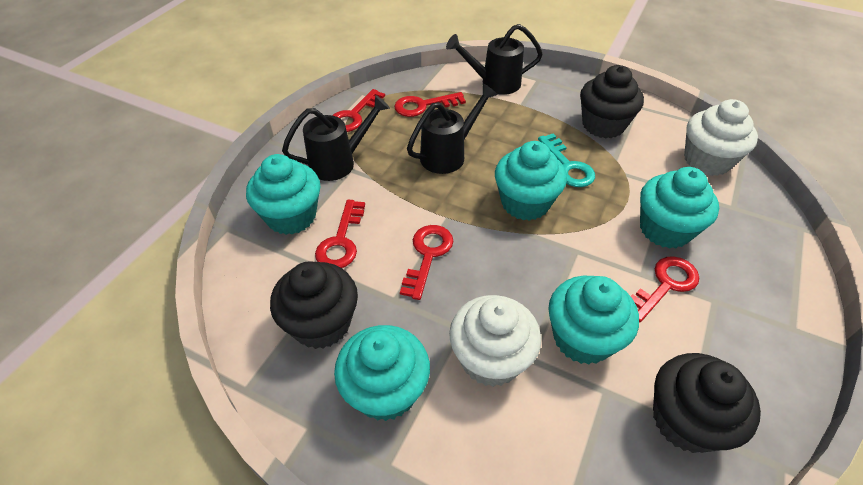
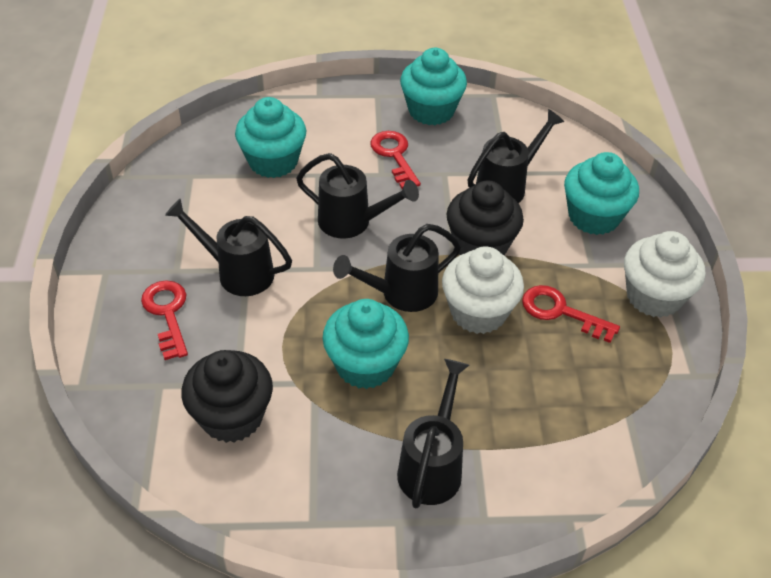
black cupcake: 3 -> 2
black watering can: 3 -> 5
red key: 5 -> 3
turquoise cupcake: 5 -> 4
turquoise key: 1 -> 0

